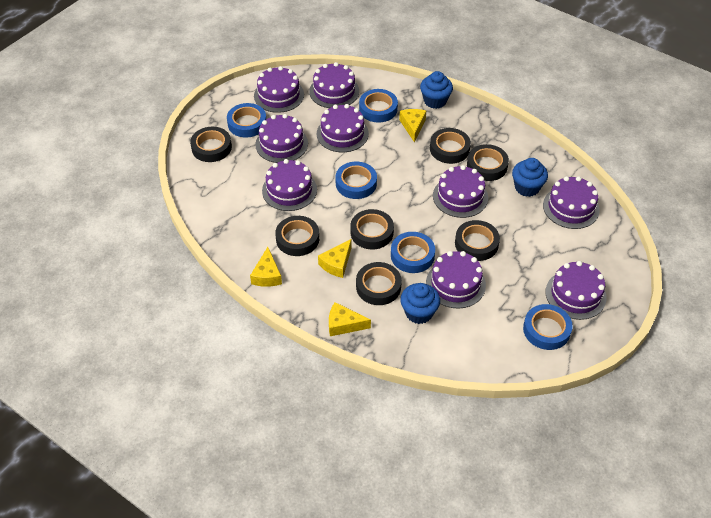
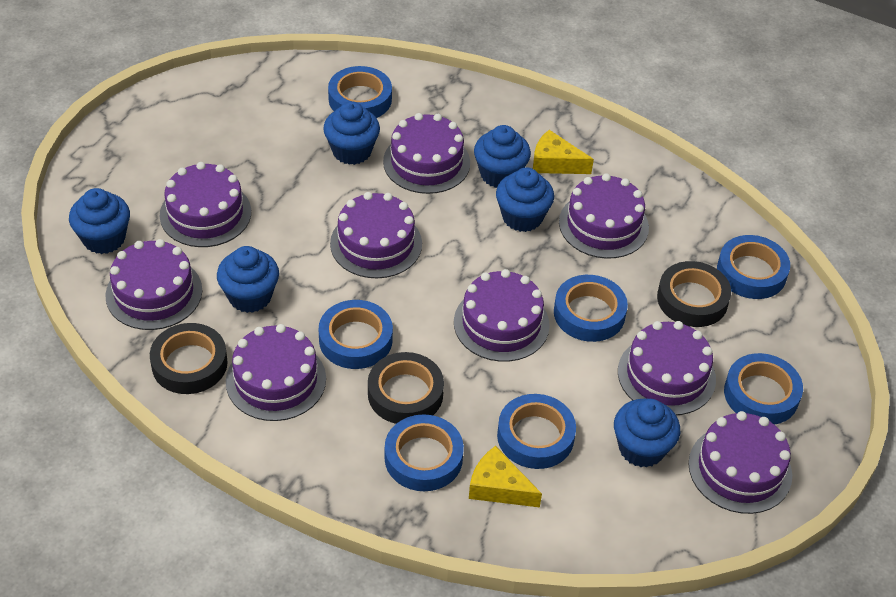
black tape: 7 -> 3
blue cupcake: 3 -> 6
blue tape: 5 -> 7
yellow cheese: 4 -> 2

